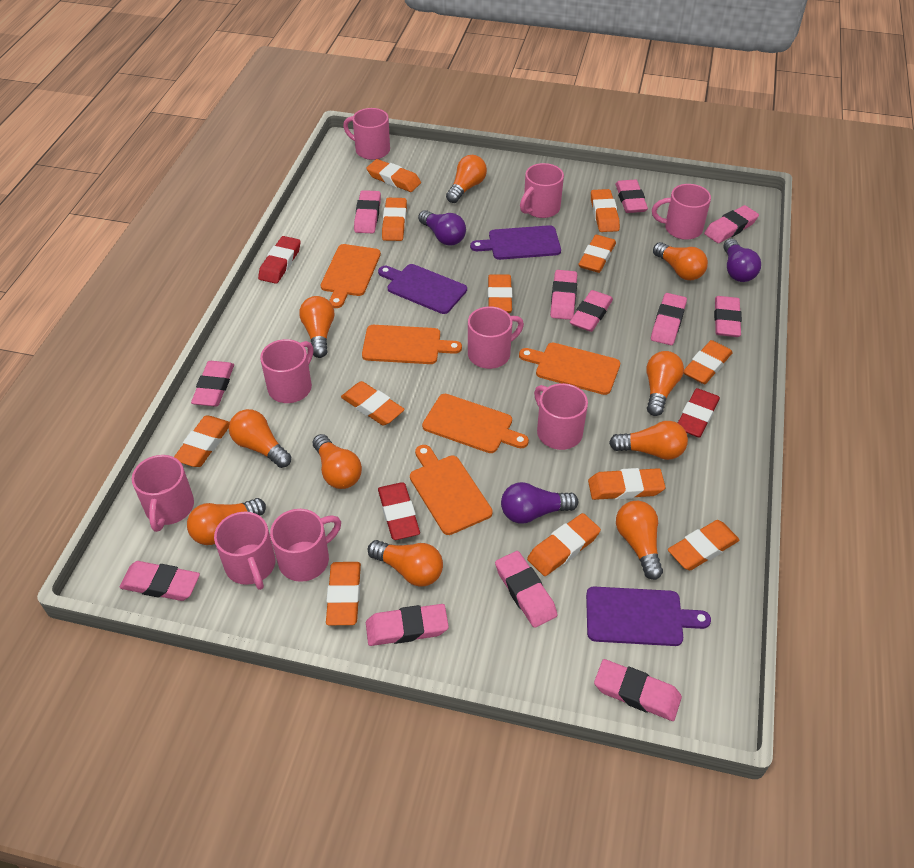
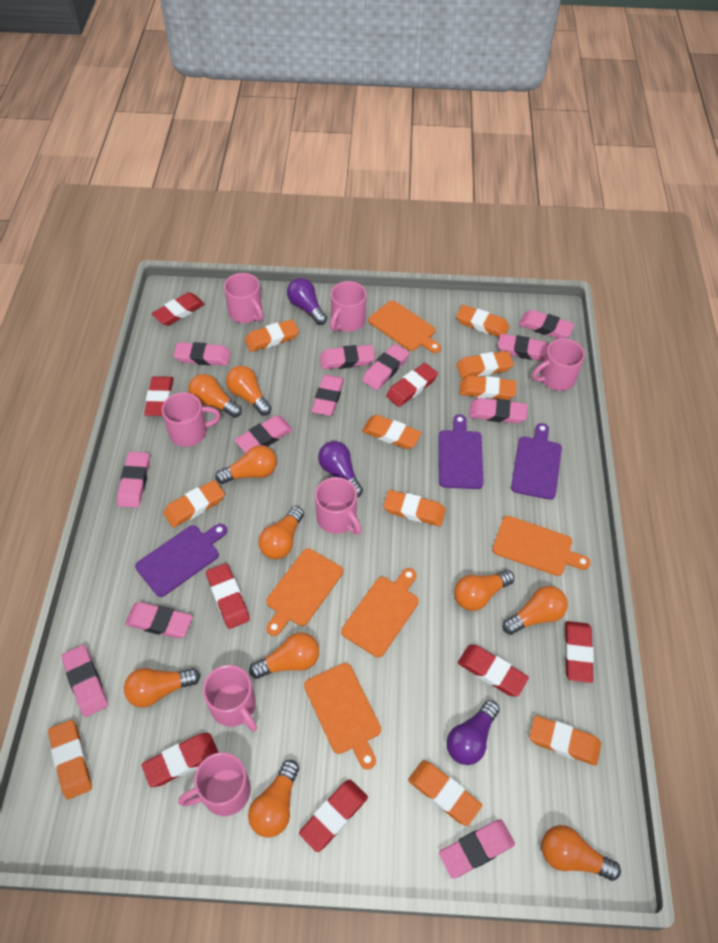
orange eraser: 12 -> 10
pink mug: 9 -> 7
red eraser: 3 -> 8

